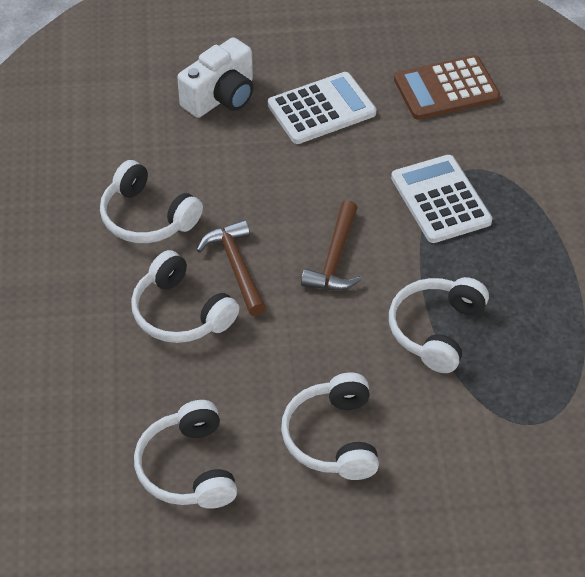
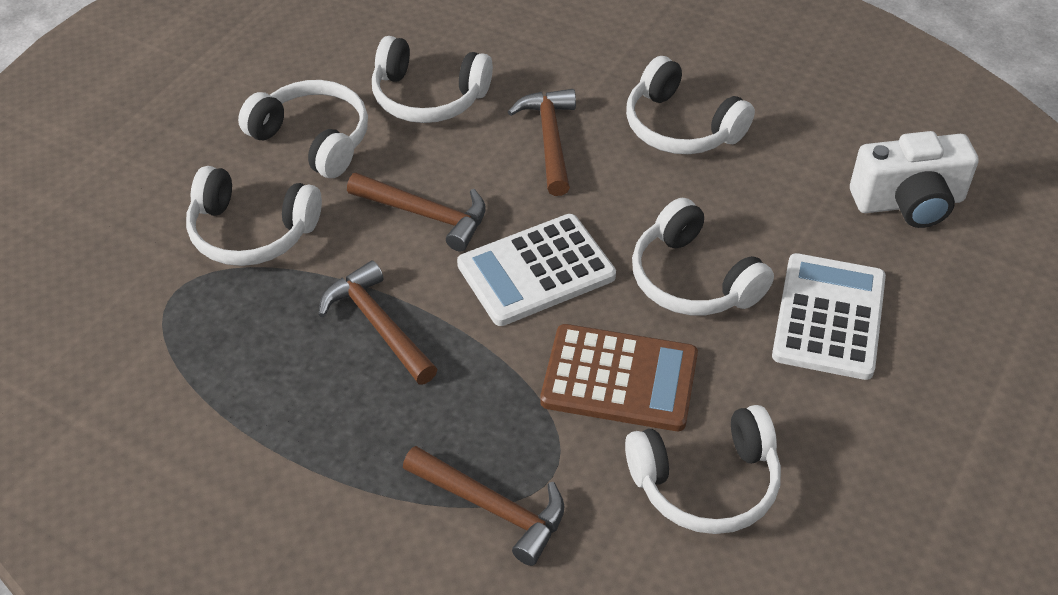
brown hammer: 2 -> 4
white headphones: 5 -> 6

